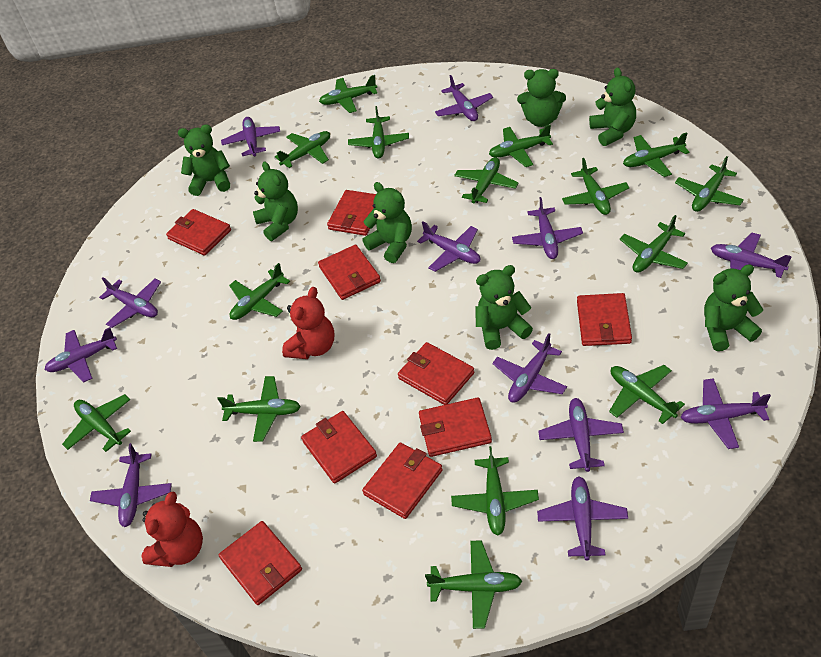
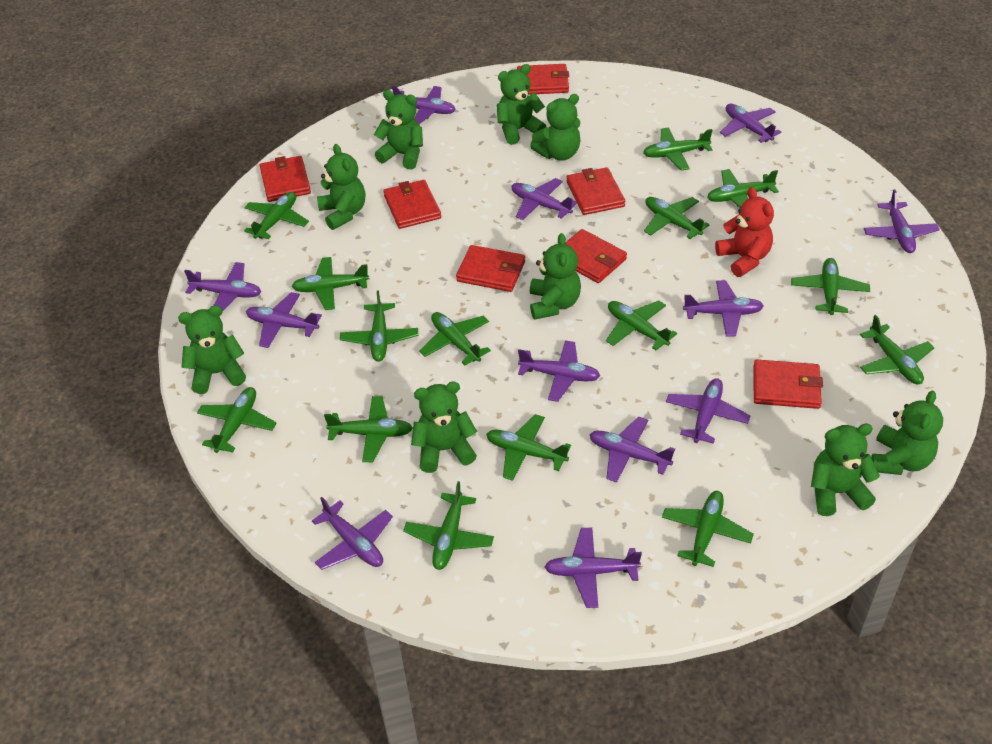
green teddy bear: 7 -> 9
red teddy bear: 2 -> 1
red wallet: 9 -> 7

